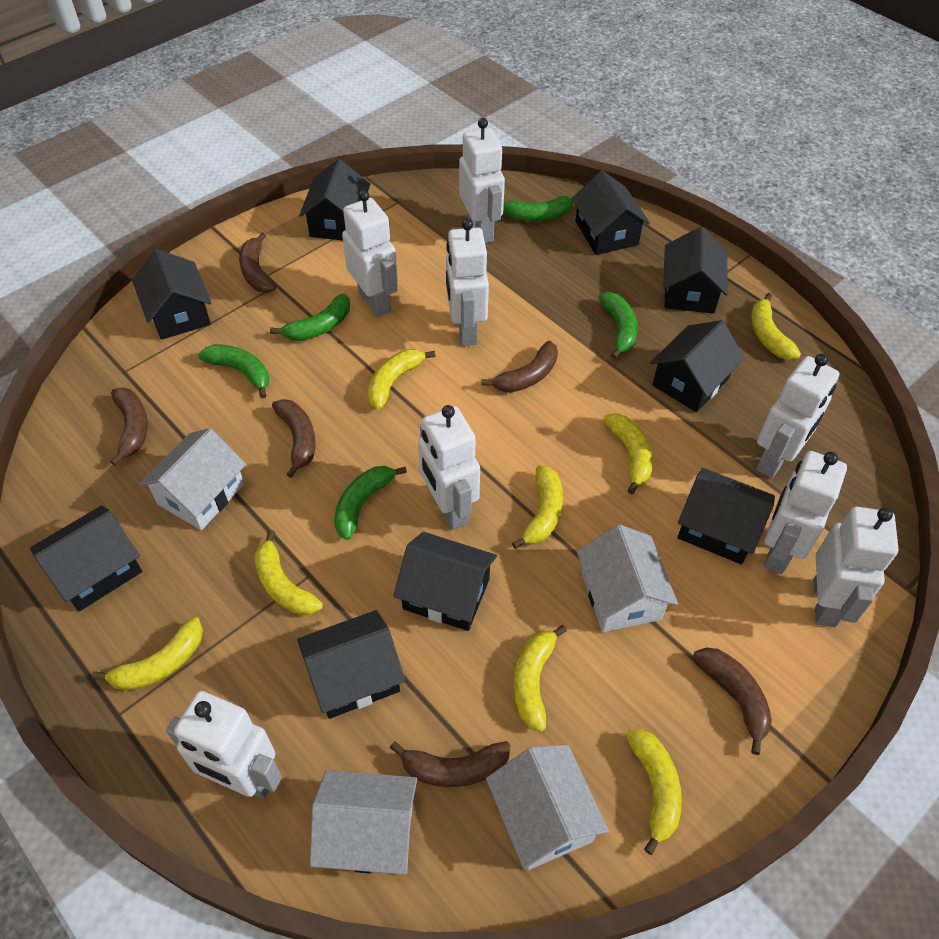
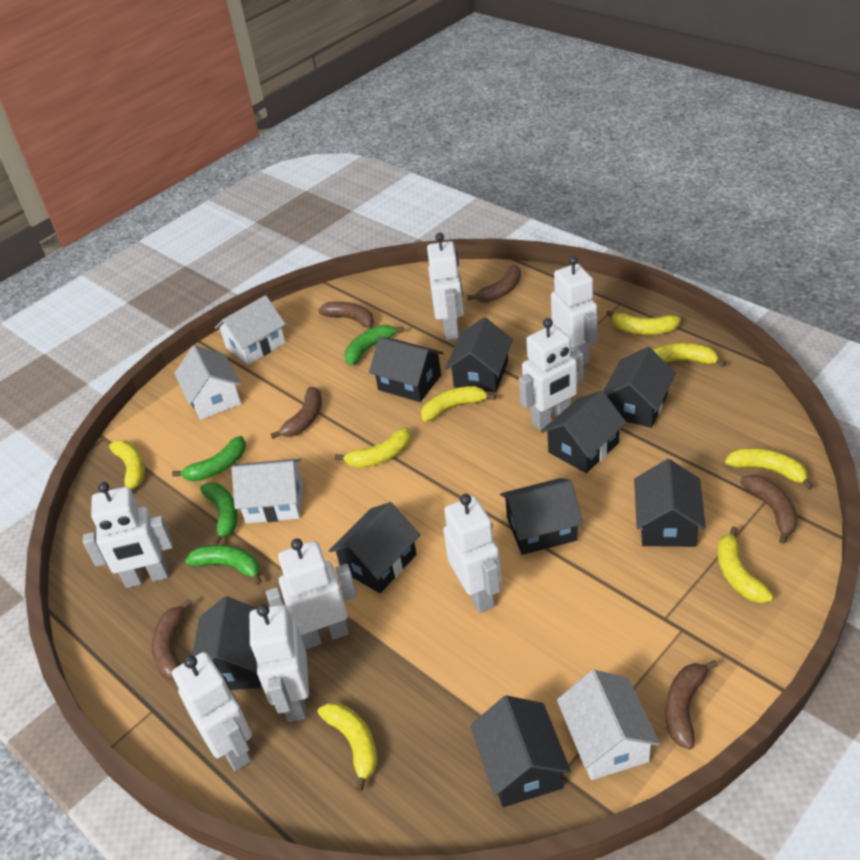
green banana: 5 -> 4

